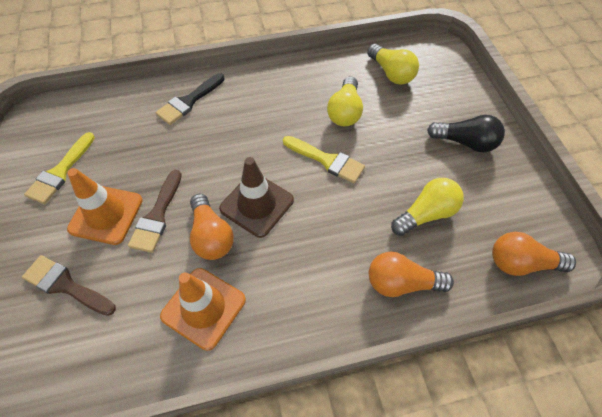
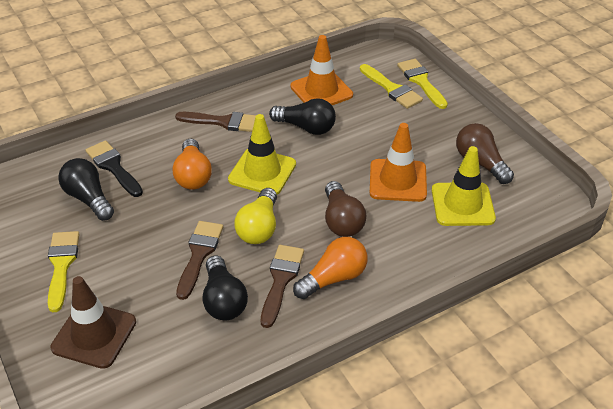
black light bulb: 1 -> 3
brown brush: 2 -> 3
brown light bulb: 0 -> 2
orange light bulb: 3 -> 2
yellow brush: 2 -> 3
yellow light bulb: 3 -> 1
yellow traffic cone: 0 -> 2

